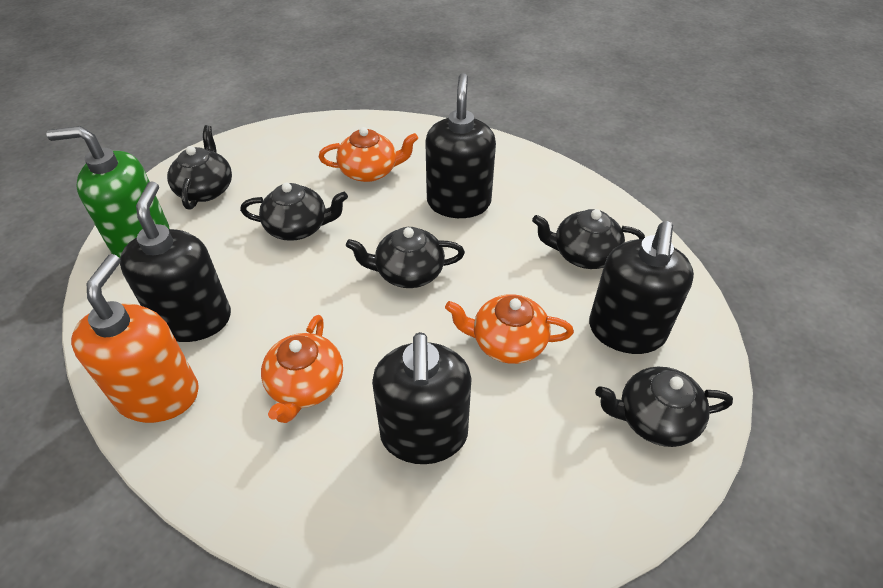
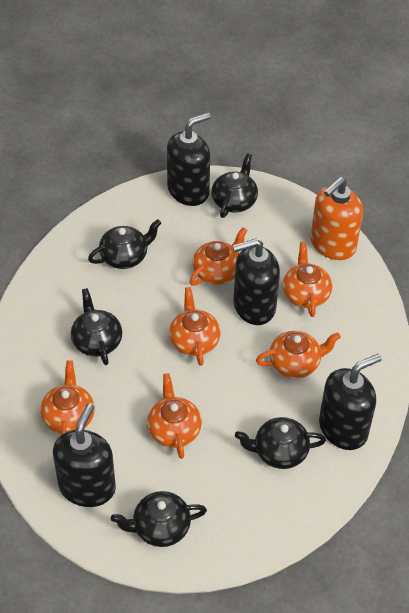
green soap dispenser: 1 -> 0
orange teapot: 3 -> 6

